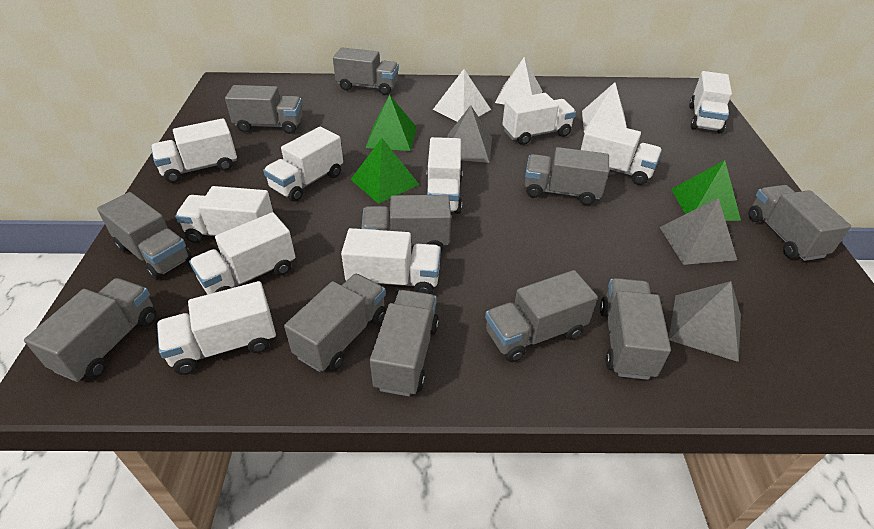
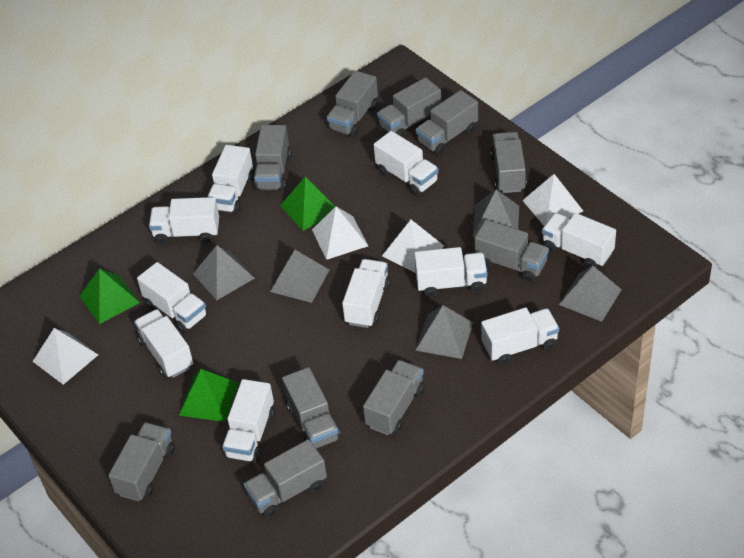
grey pyramid: 3 -> 5
grey truck: 11 -> 10
white pyramid: 3 -> 4

